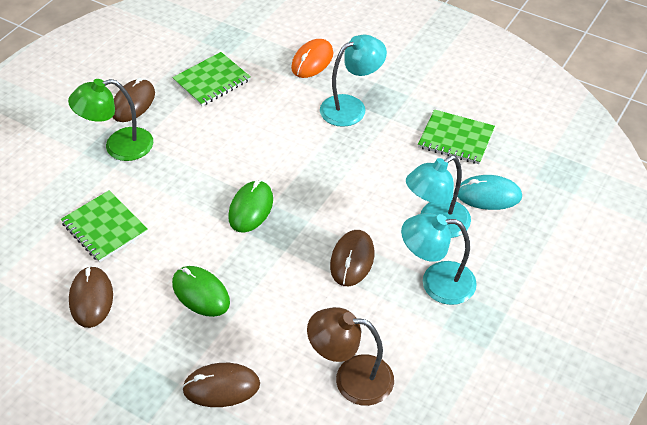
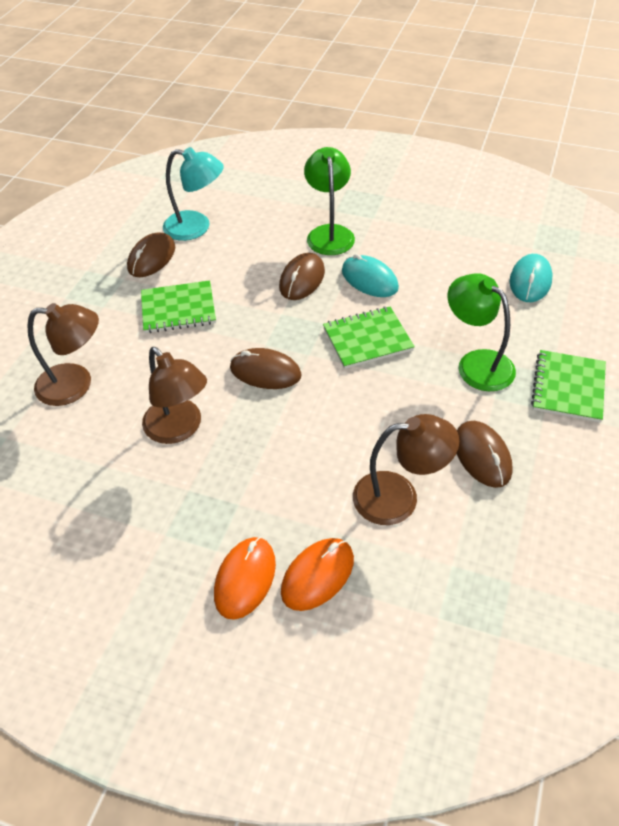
brown lamp: 1 -> 3
green lamp: 1 -> 2
green mouse: 2 -> 0
orange mouse: 1 -> 2
turquoise lamp: 3 -> 1
turquoise mouse: 1 -> 2

